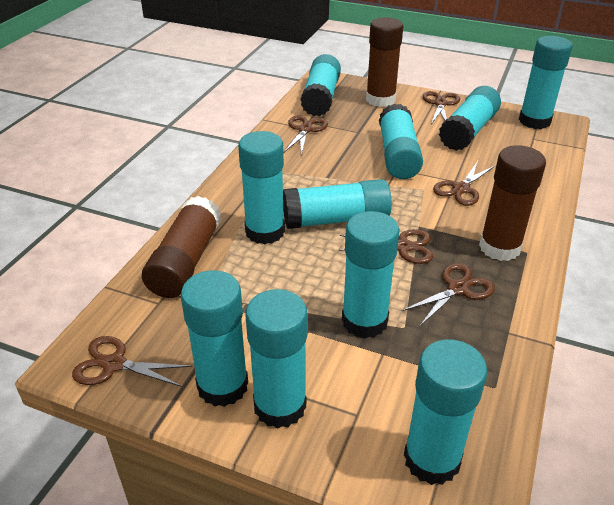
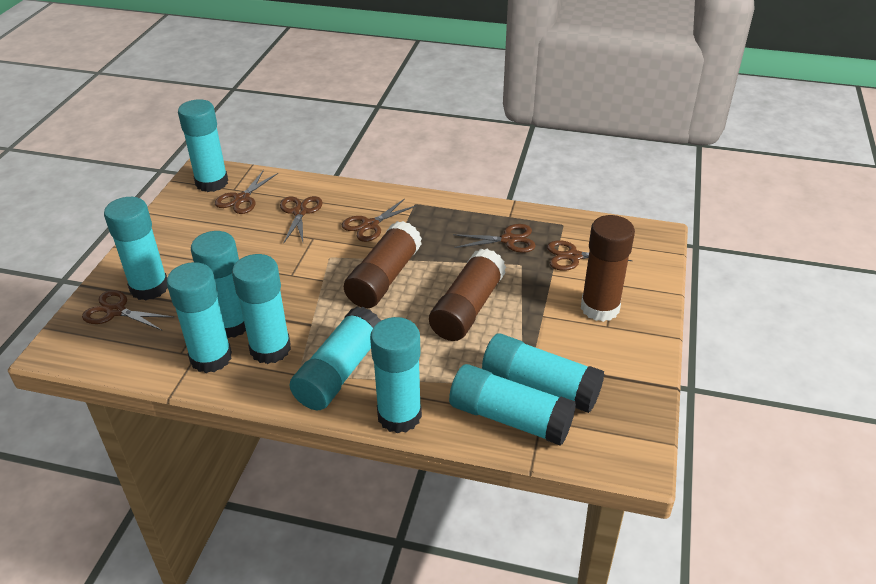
turquoise glue stick: 10 -> 9

